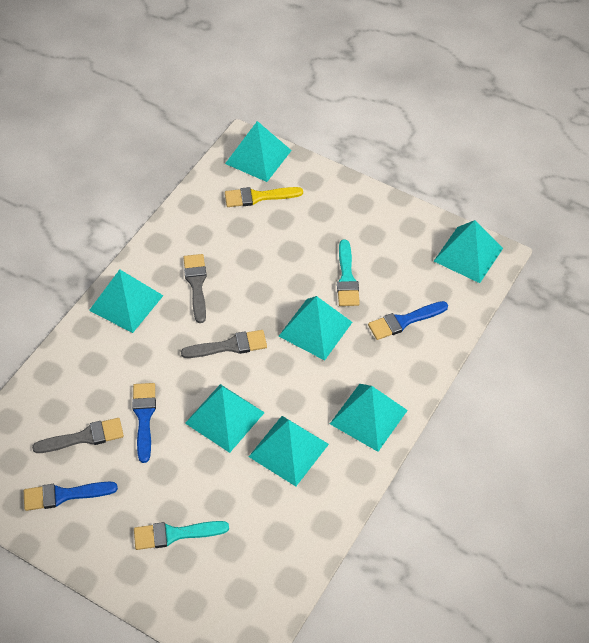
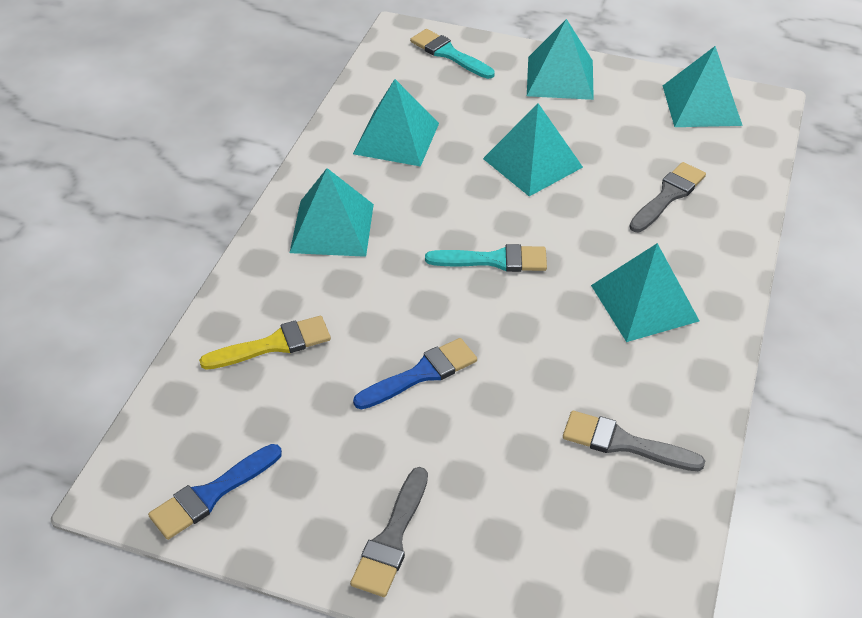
blue brush: 3 -> 2
turquoise pyramid: 7 -> 6

